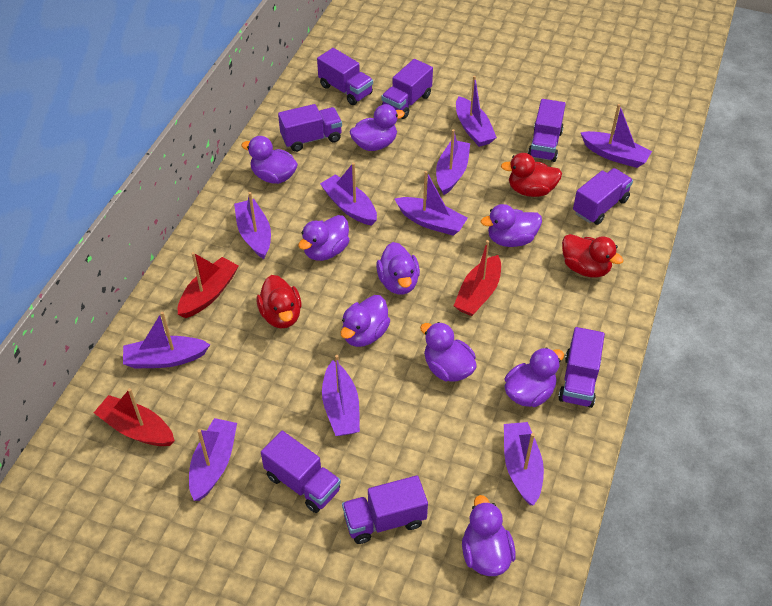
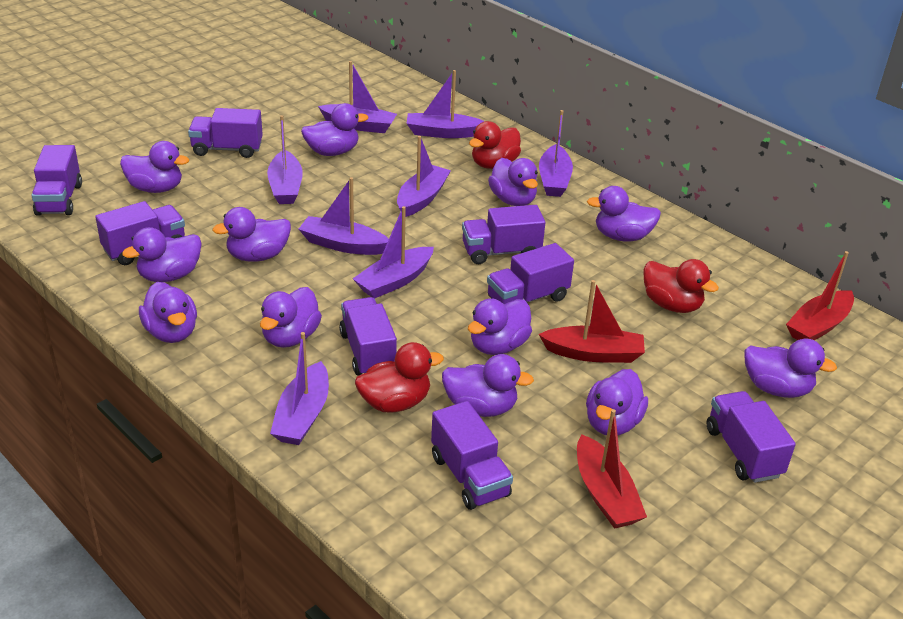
purple boat: 10 -> 8
purple duck: 9 -> 12

